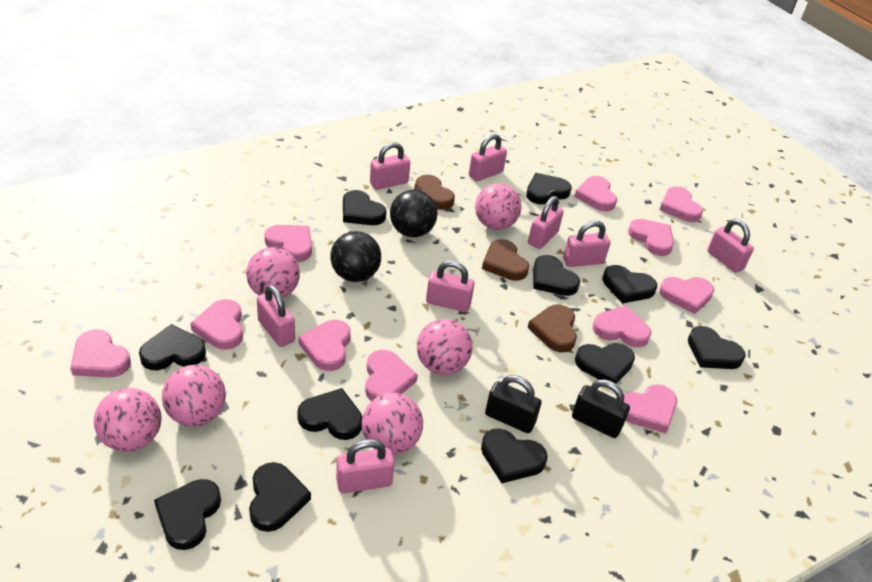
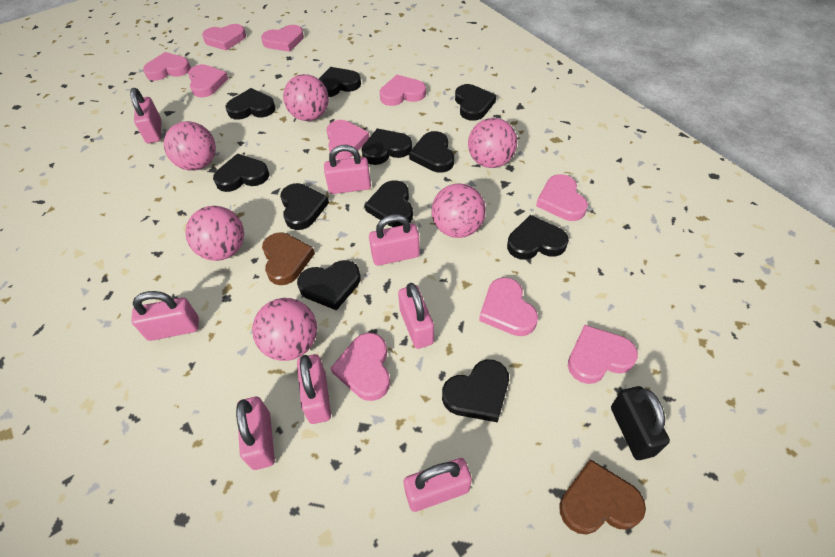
black ball: 2 -> 0
black padlock: 2 -> 1
brown heart: 3 -> 2
pink heart: 11 -> 10

